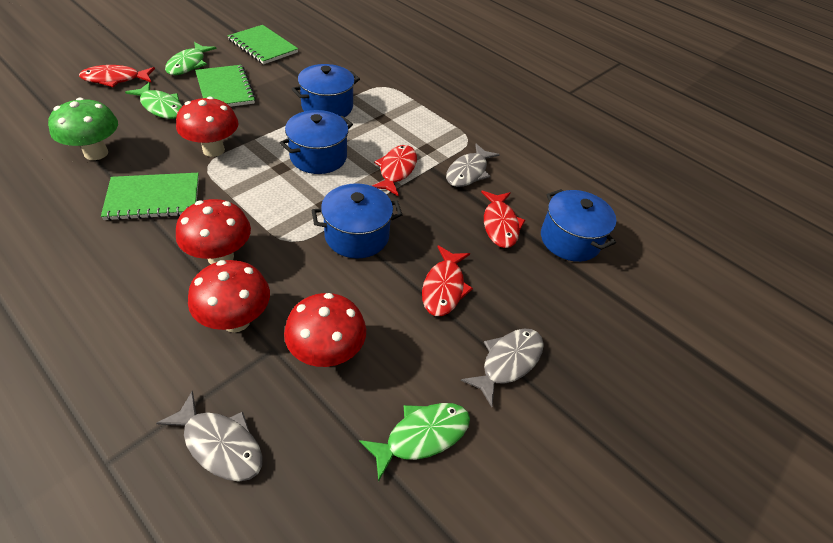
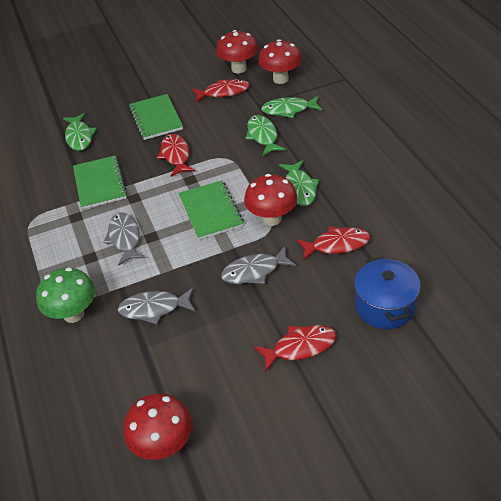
blue pot: 4 -> 1
green fish: 3 -> 4

